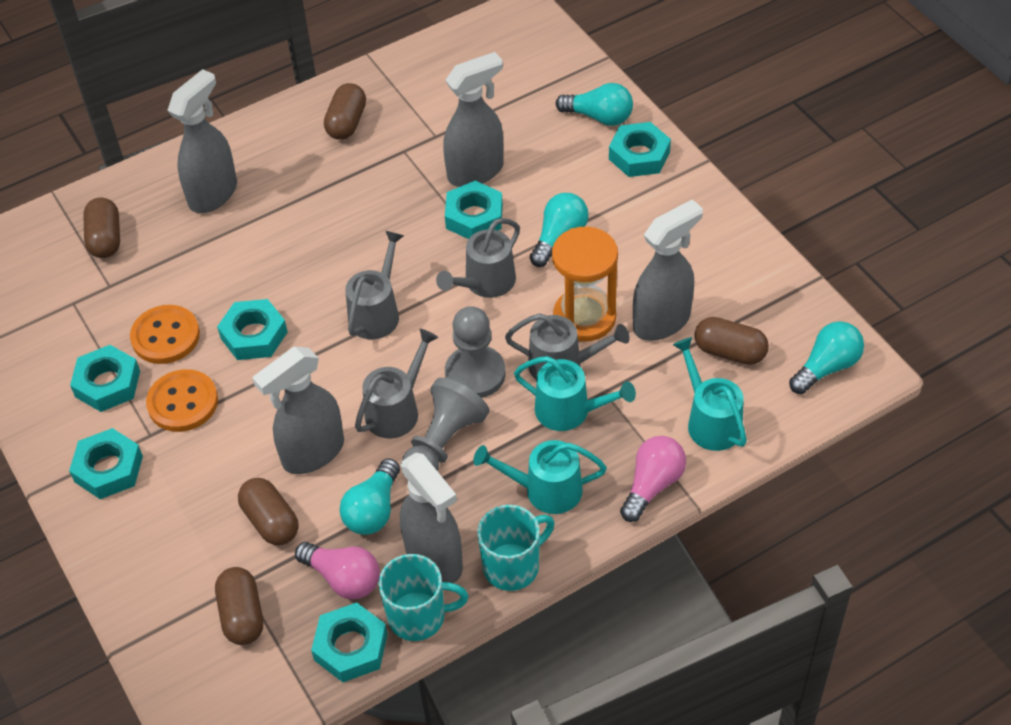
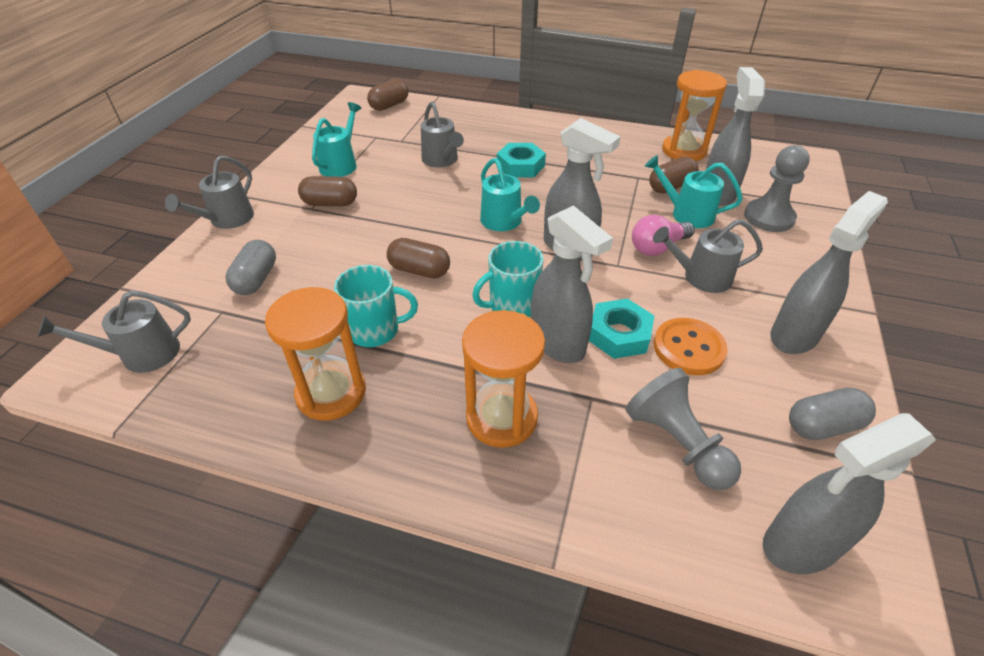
brown capsule: 5 -> 4
grey capsule: 0 -> 2
orange button: 2 -> 1
orange hourglass: 1 -> 3
pink light bulb: 2 -> 1
turquoise light bulb: 4 -> 0
turquoise nut: 6 -> 2

